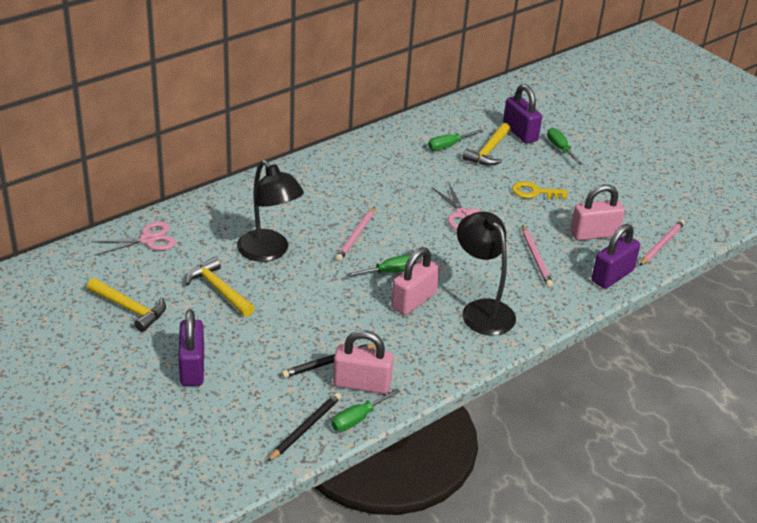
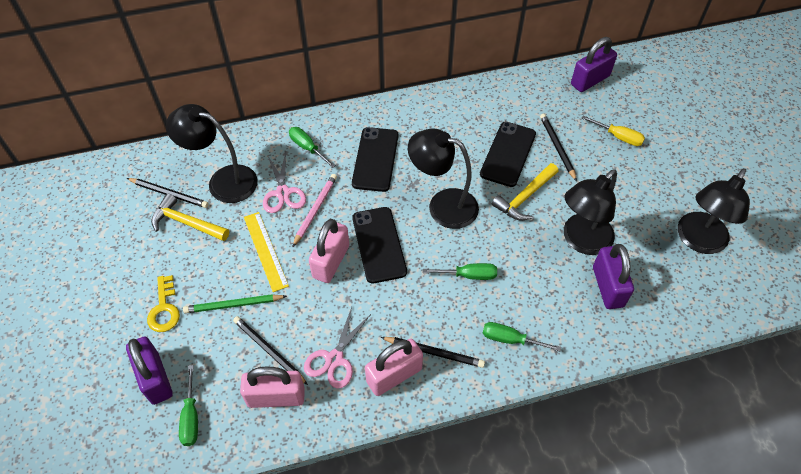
black lamp: 2 -> 4
black pencil: 2 -> 4
black phone: 0 -> 3
green pencil: 0 -> 1
pink pencil: 3 -> 1
yellow hammer: 3 -> 2
yellow ruler: 0 -> 1
yellow screwdriver: 0 -> 1

